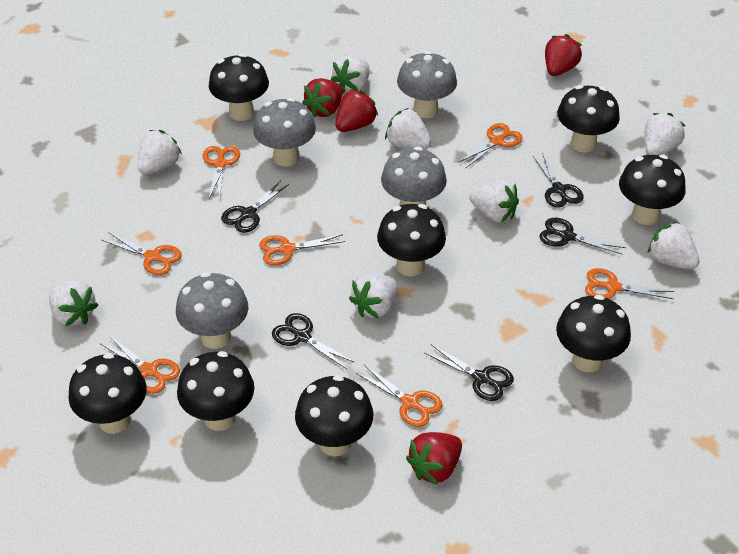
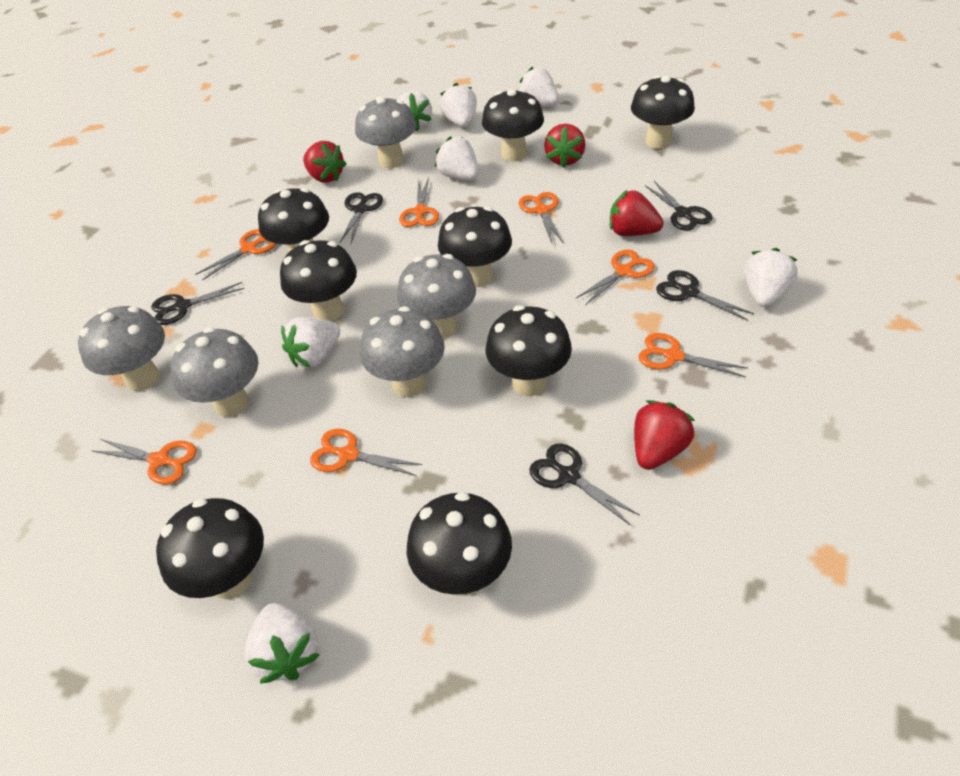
grey mushroom: 4 -> 5
white strawberry: 8 -> 7

